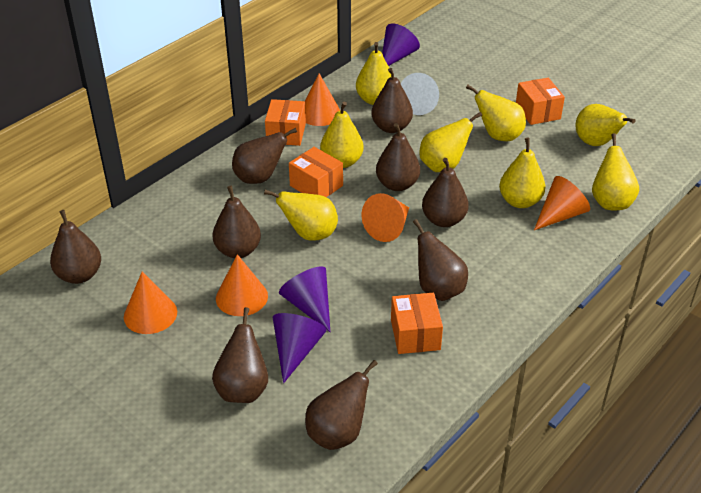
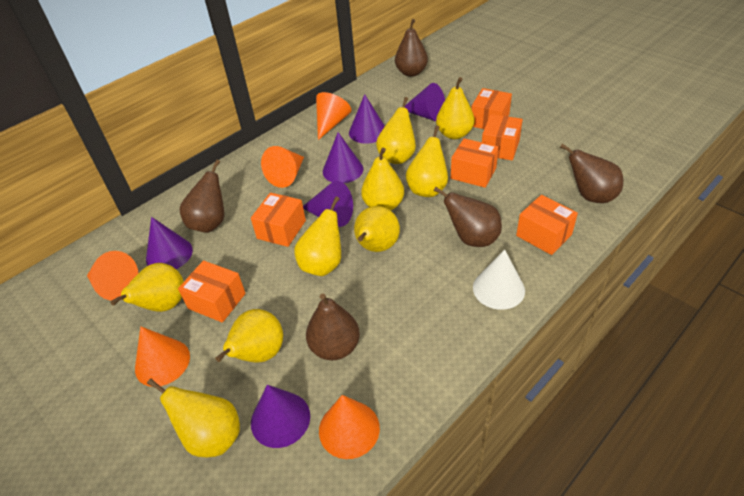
brown pear: 9 -> 5
orange box: 4 -> 6
purple cone: 3 -> 6
yellow pear: 8 -> 9

